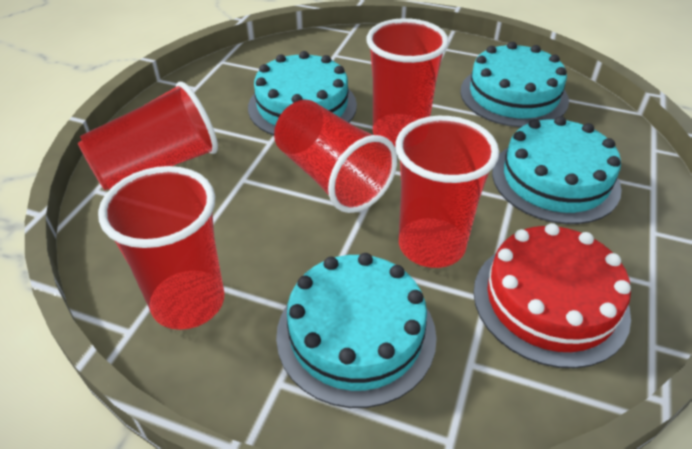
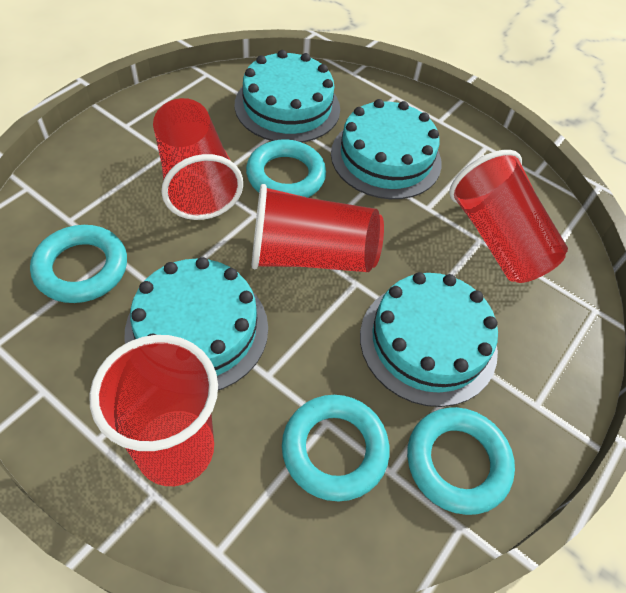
red cake: 1 -> 0
red cup: 5 -> 4
turquoise ring: 0 -> 4

